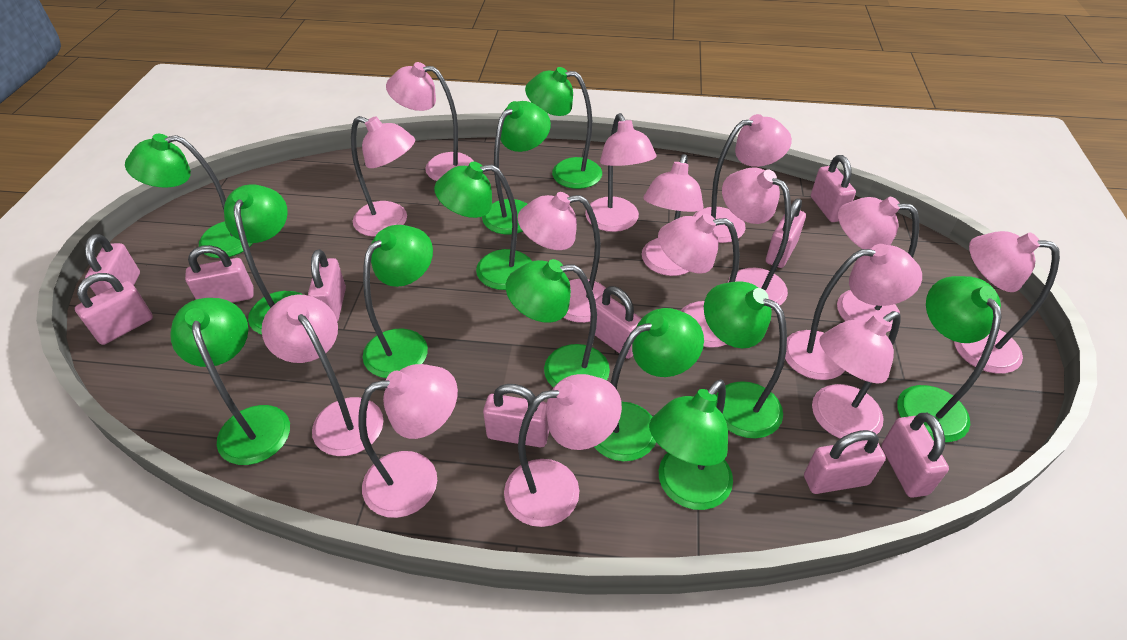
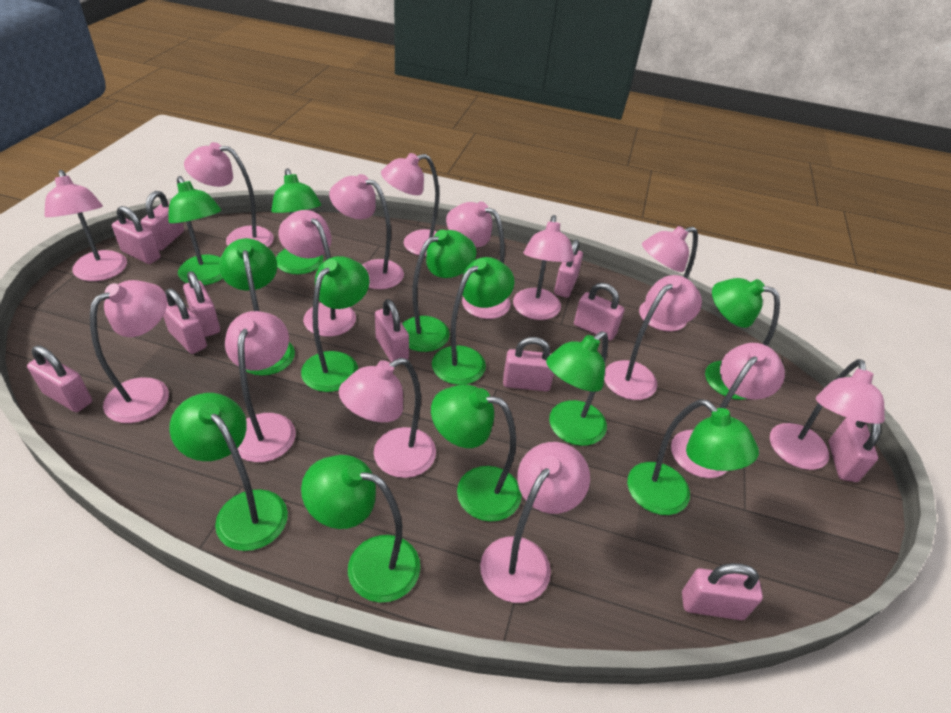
pink padlock: 10 -> 11

